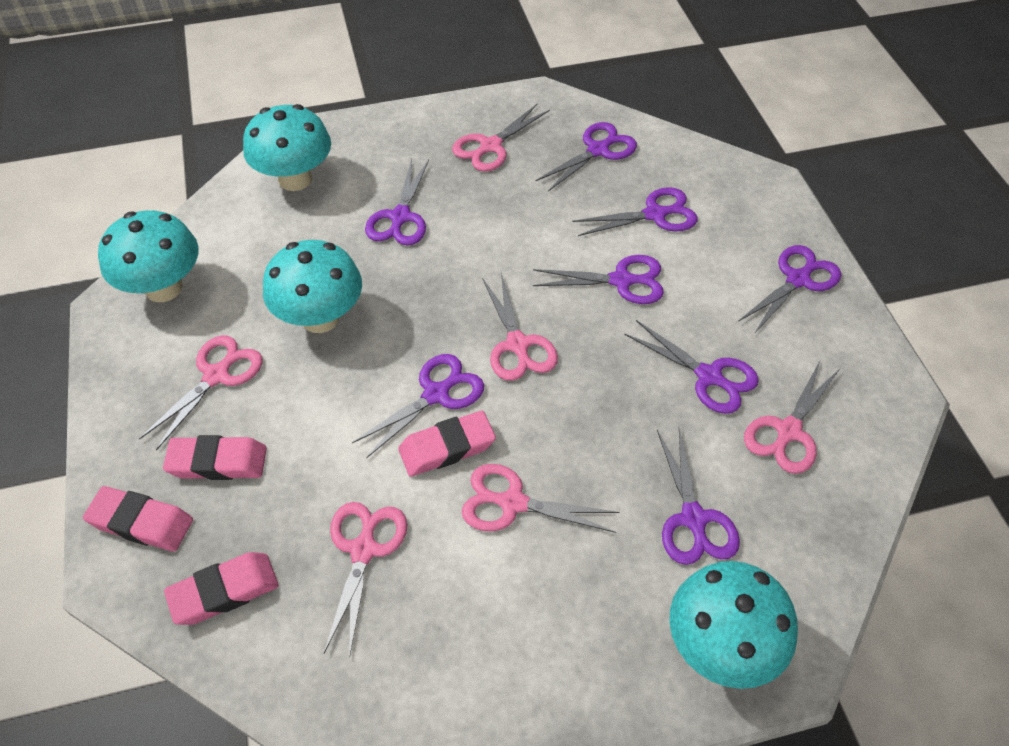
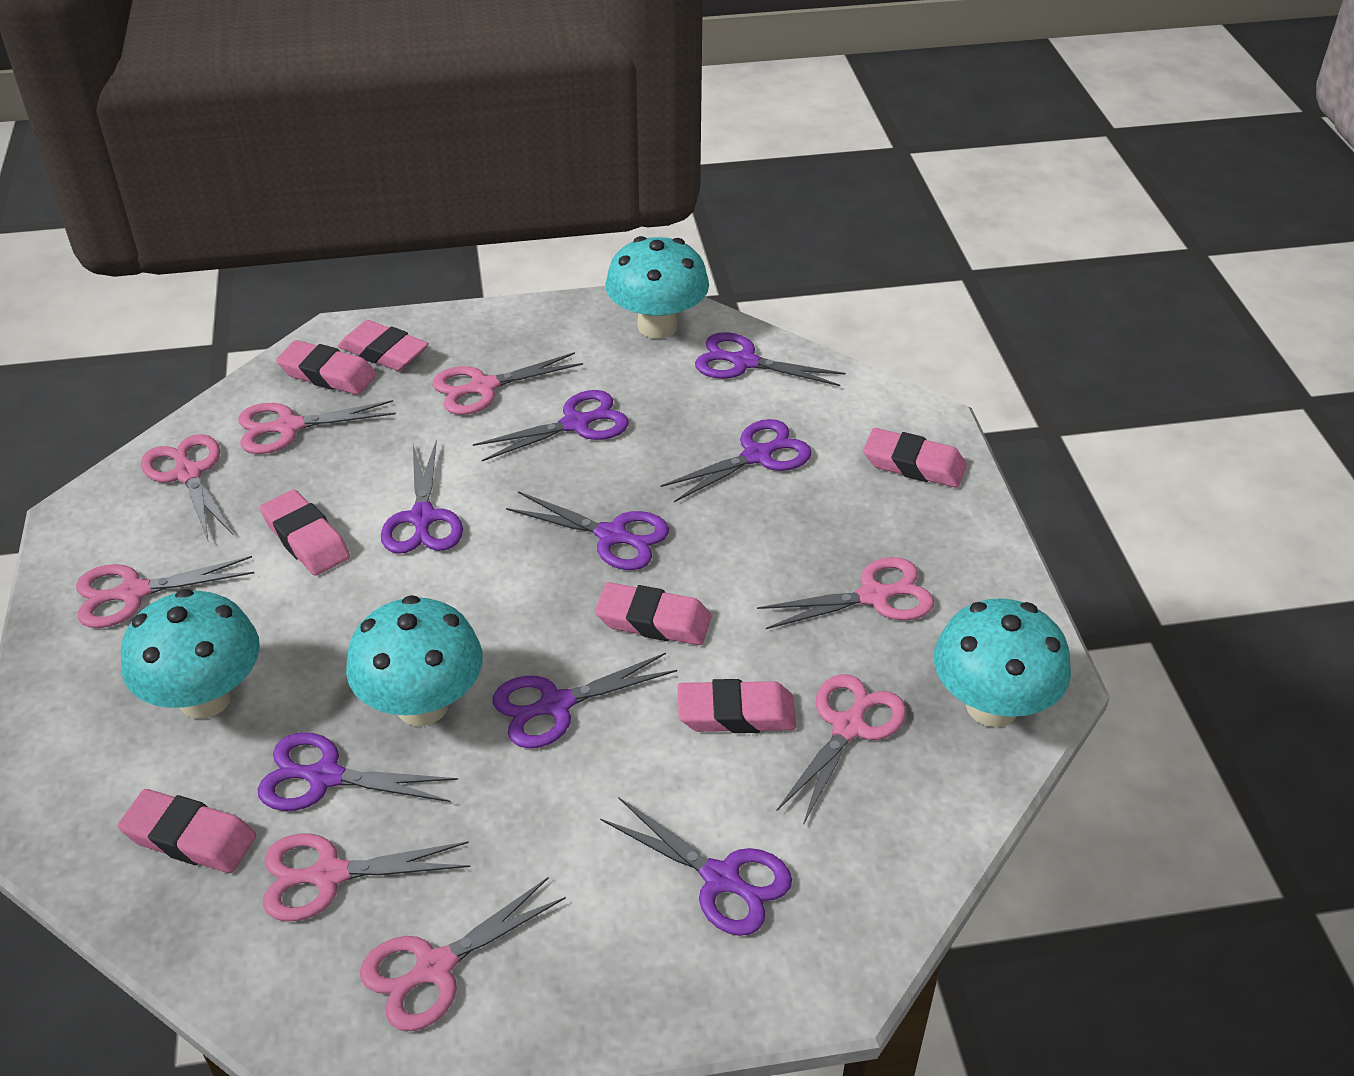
pink eraser: 4 -> 7
pink scissors: 6 -> 8

